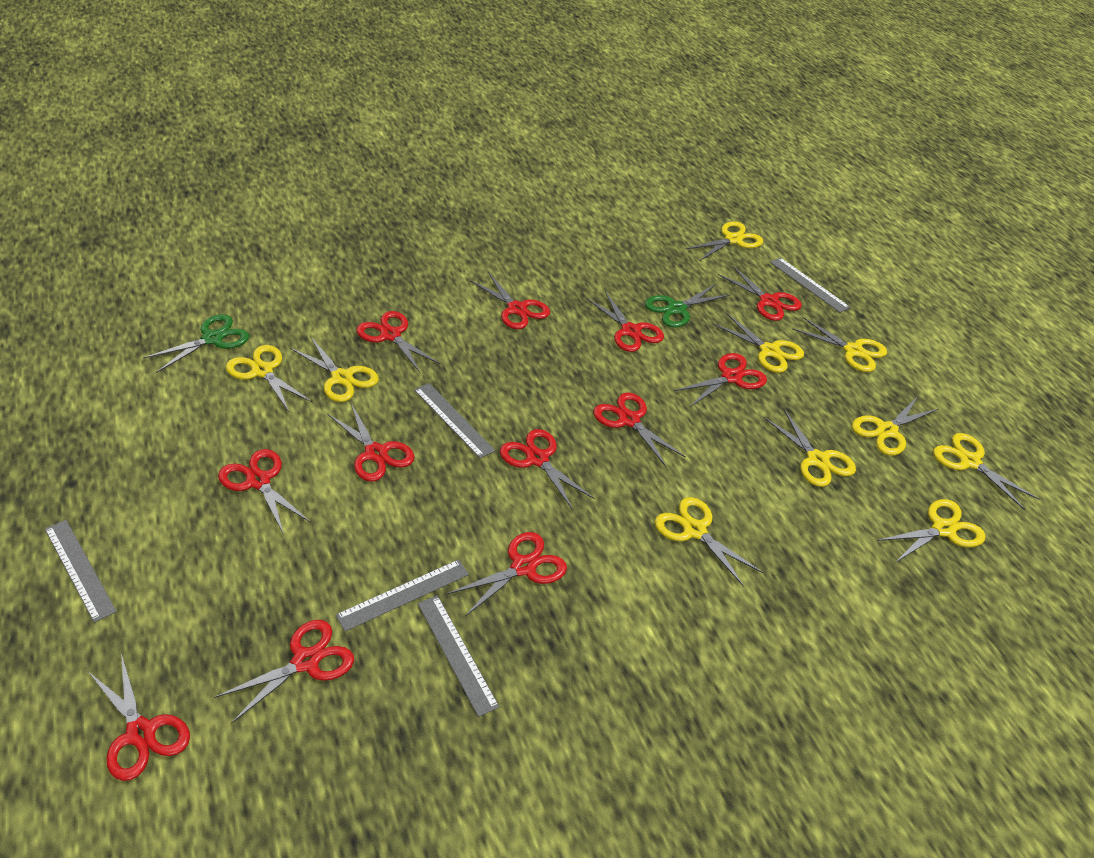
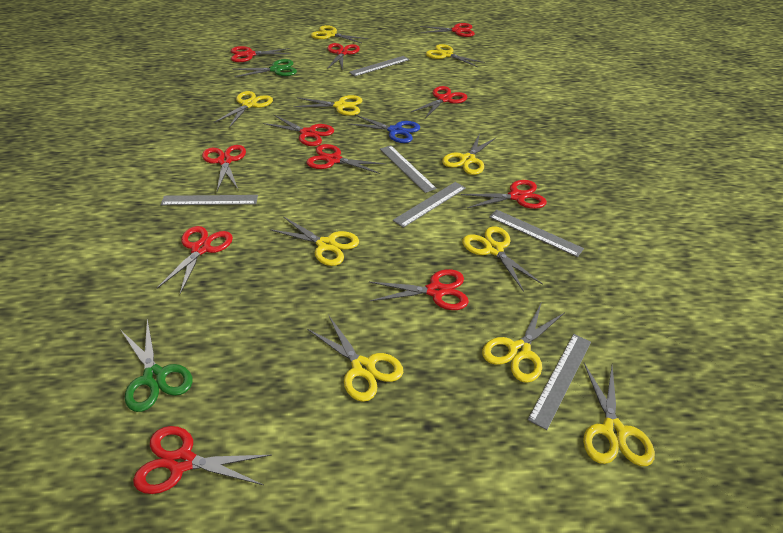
blue scissors: 0 -> 1
grey ruler: 5 -> 6
red scissors: 12 -> 11

